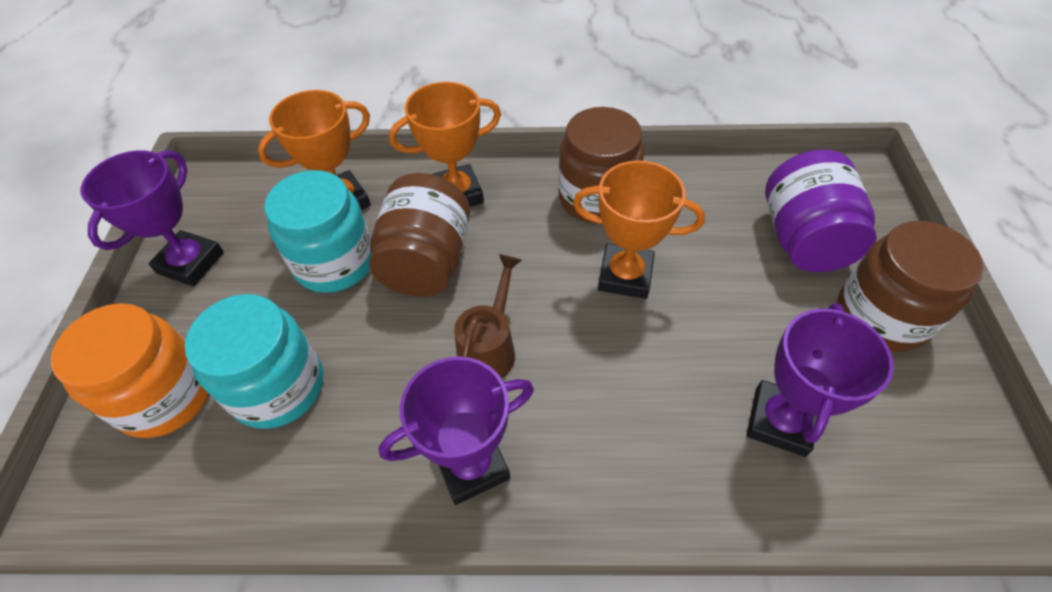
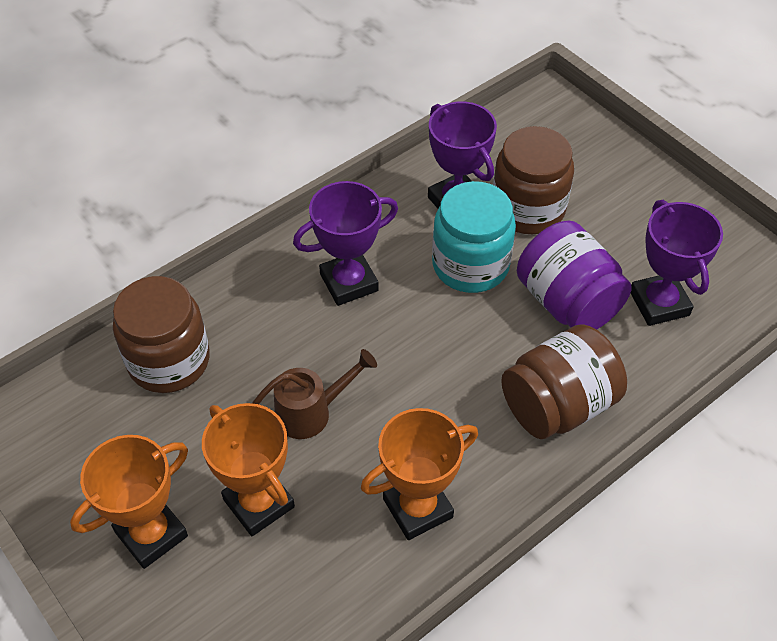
orange jar: 1 -> 0
turquoise jar: 2 -> 1

